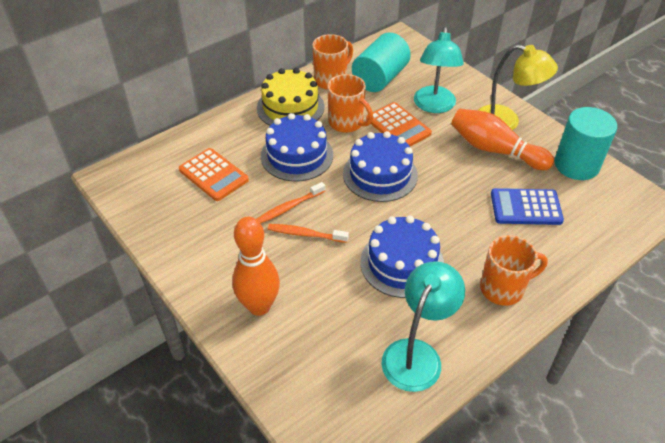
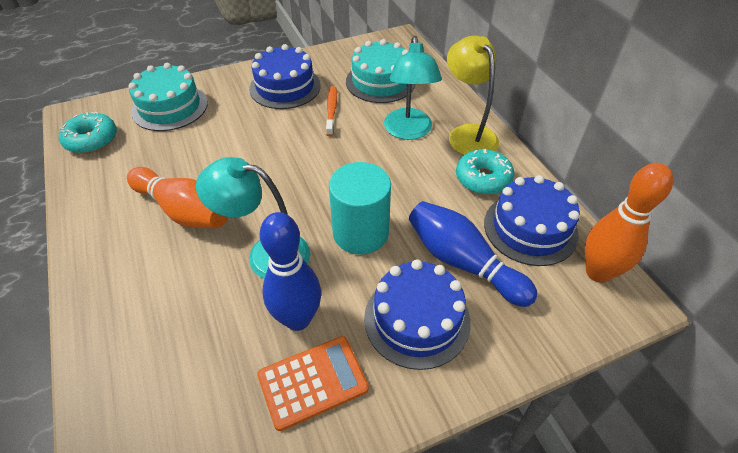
blue bowling pin: 0 -> 2
blue calculator: 1 -> 0
orange calculator: 2 -> 1
orange mug: 3 -> 0
orange toothbrush: 2 -> 1
turquoise cake: 0 -> 2
turquoise cylinder: 2 -> 1
turquoise donut: 0 -> 2
yellow cake: 1 -> 0

